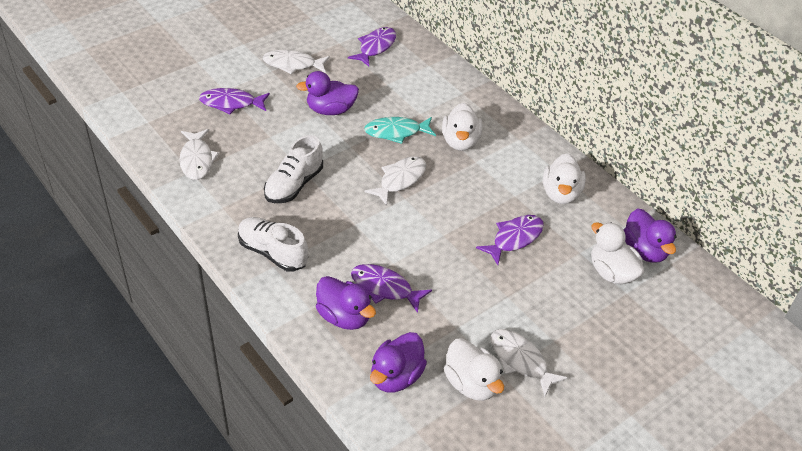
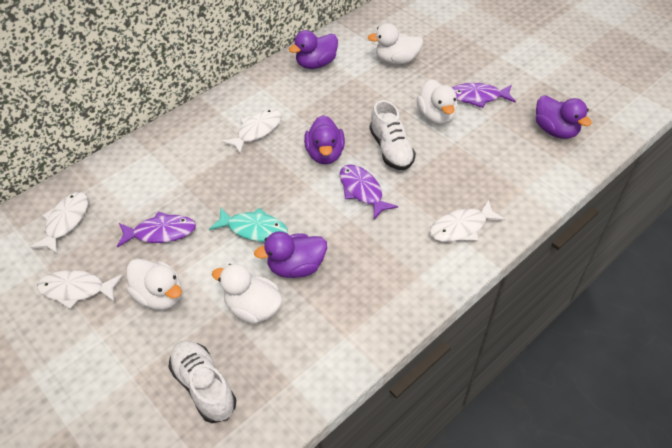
purple fish: 4 -> 3

